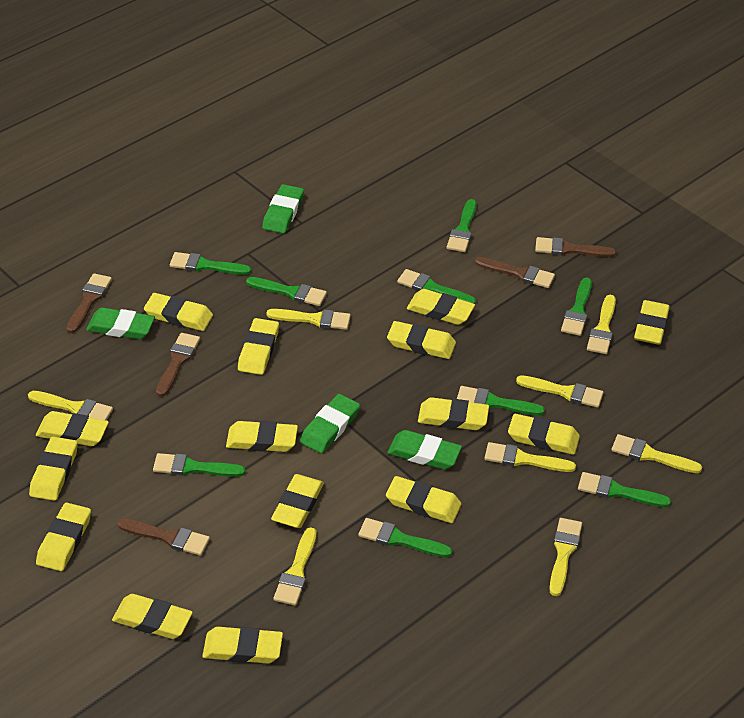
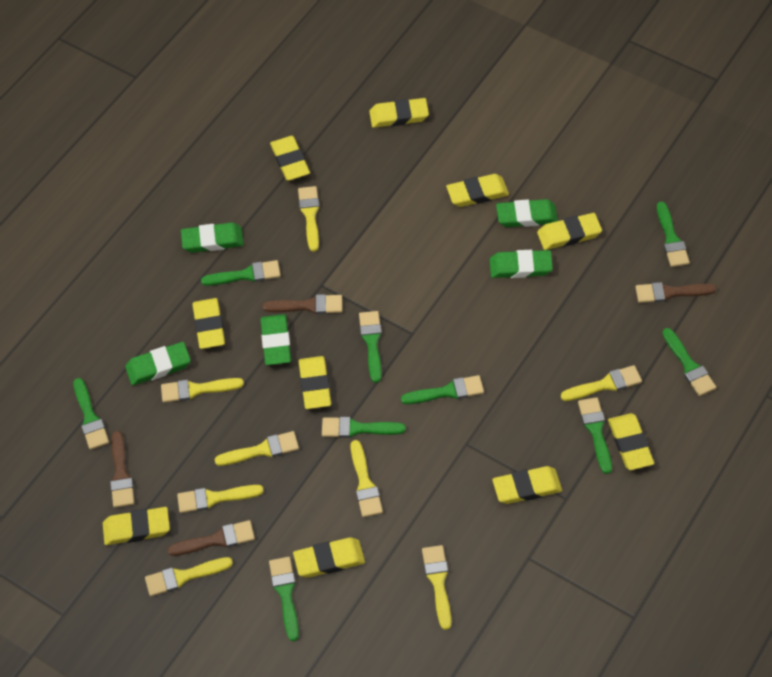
brown brush: 5 -> 4
green eraser: 4 -> 5
yellow eraser: 15 -> 10

